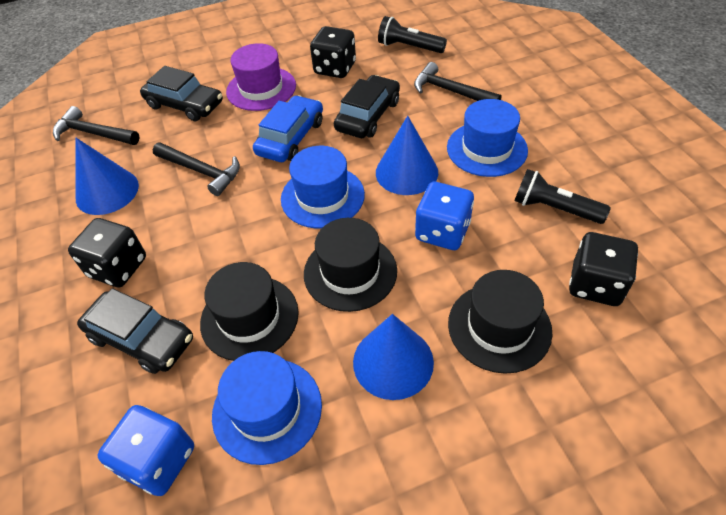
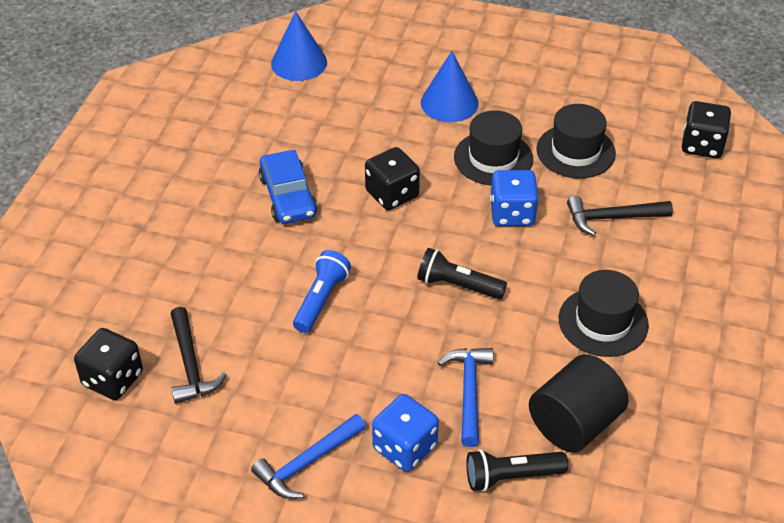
black car: 3 -> 0
black cylinder: 0 -> 1
black hammer: 3 -> 2
blue cone: 3 -> 2
blue flashlight: 0 -> 1
blue hammer: 0 -> 2
blue hat: 3 -> 0
purple hat: 1 -> 0

